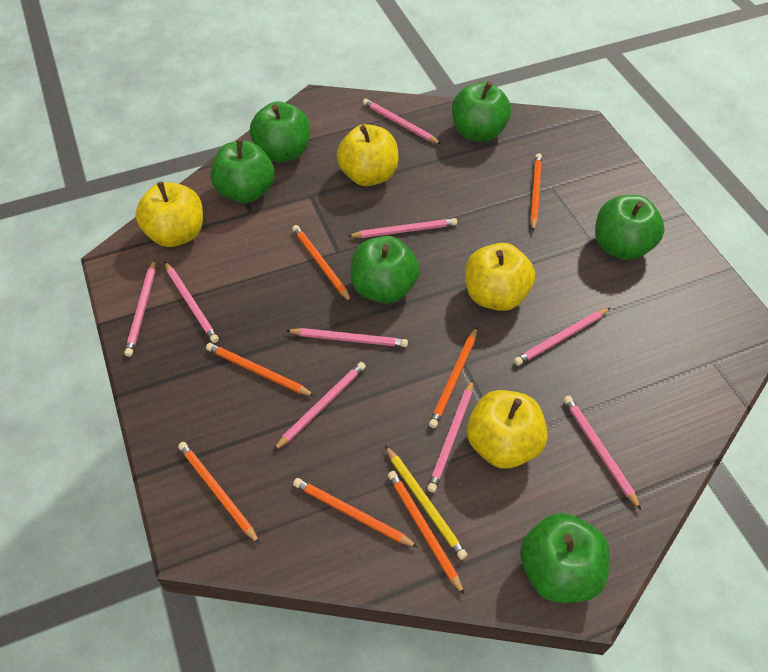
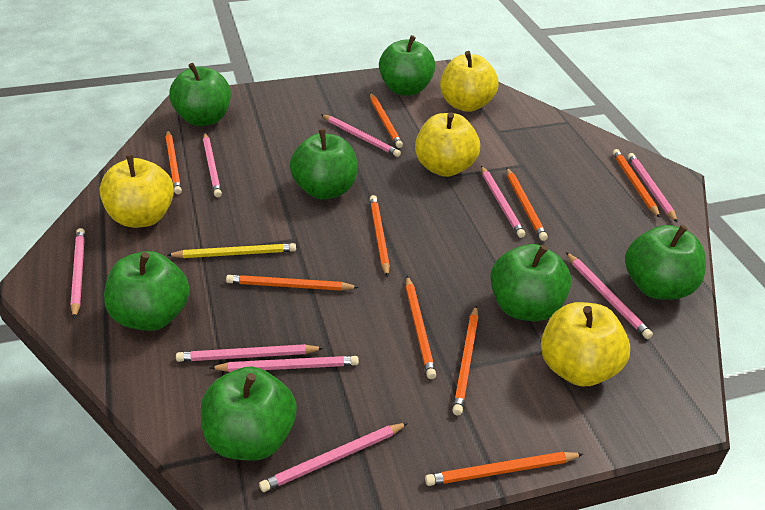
green apple: 6 -> 7
orange pencil: 7 -> 9

